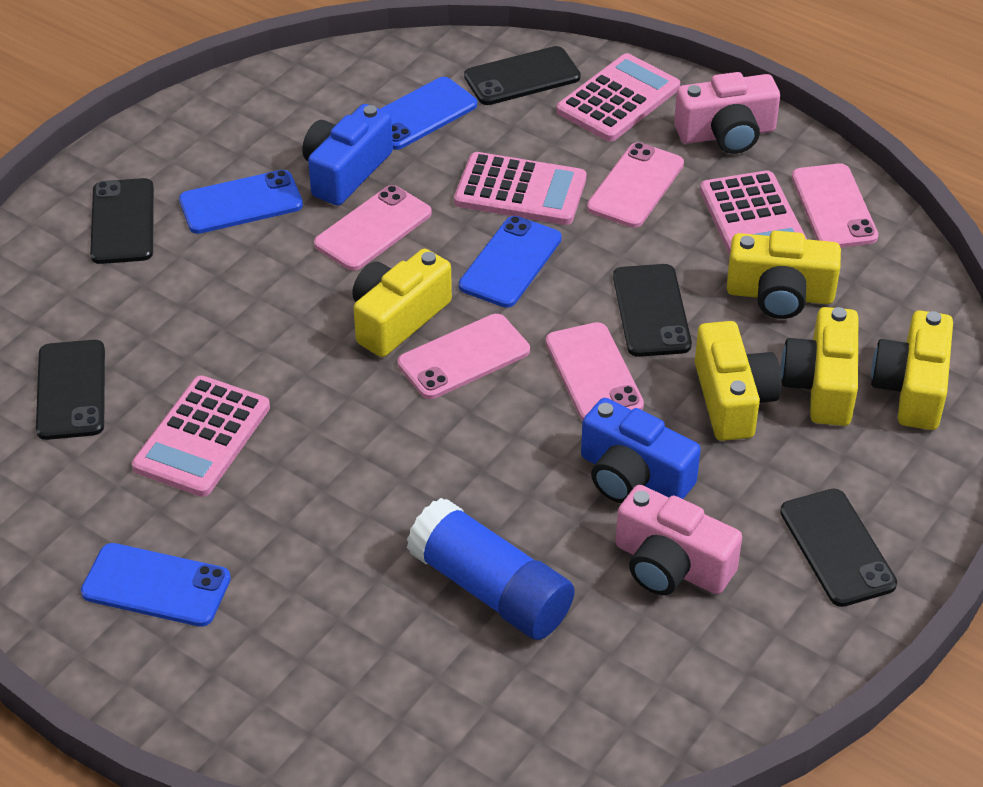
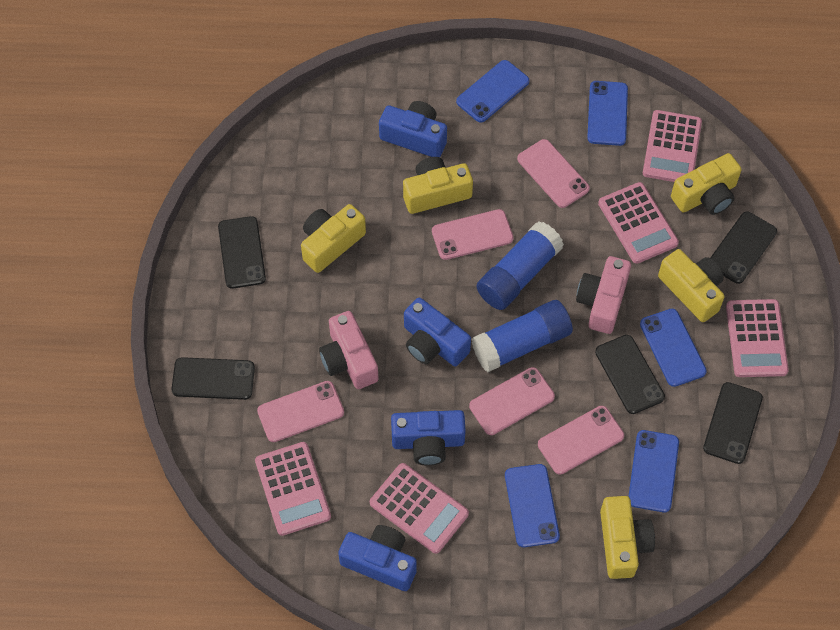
blue camera: 2 -> 4
blue glue stick: 1 -> 2
blue phone: 4 -> 5
pink calculator: 4 -> 5

